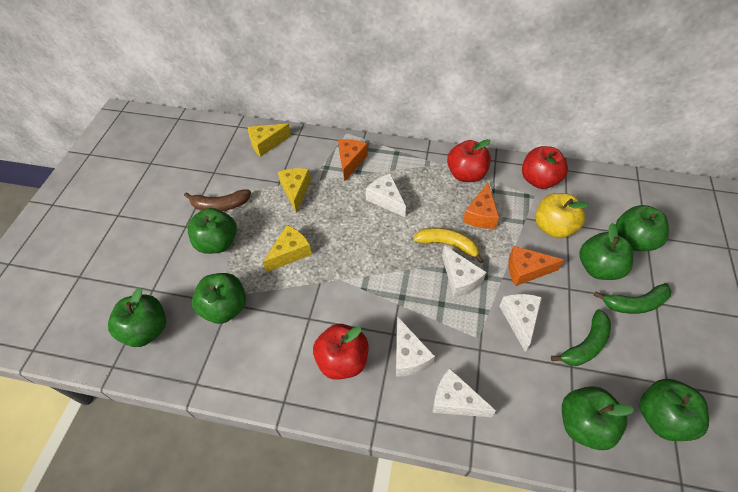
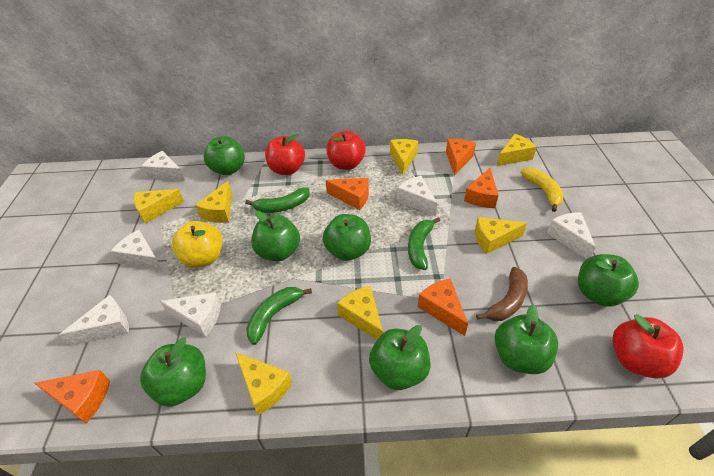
green banana: 2 -> 3
orange cheese: 3 -> 5
white cheese: 5 -> 6
yellow cheese: 3 -> 7

